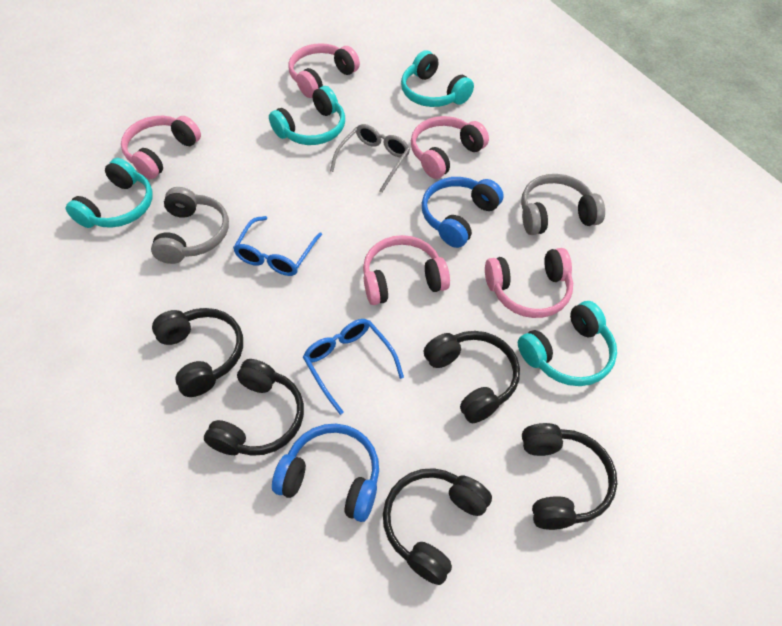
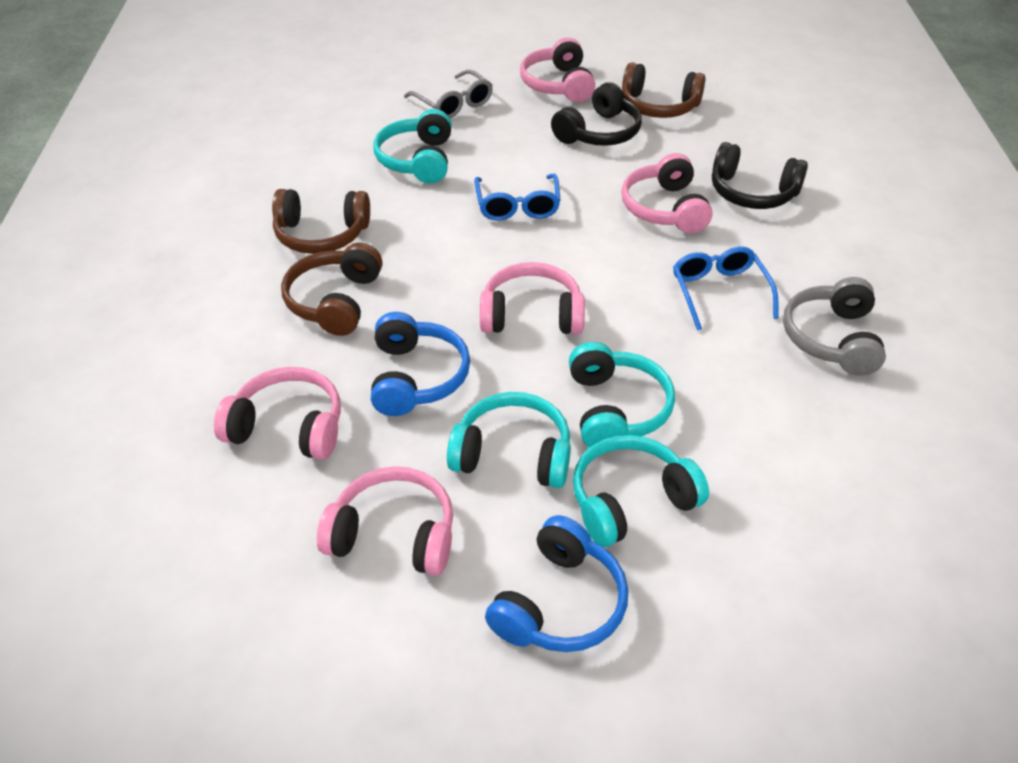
black headphones: 5 -> 2
brown headphones: 0 -> 3
grey headphones: 2 -> 1

